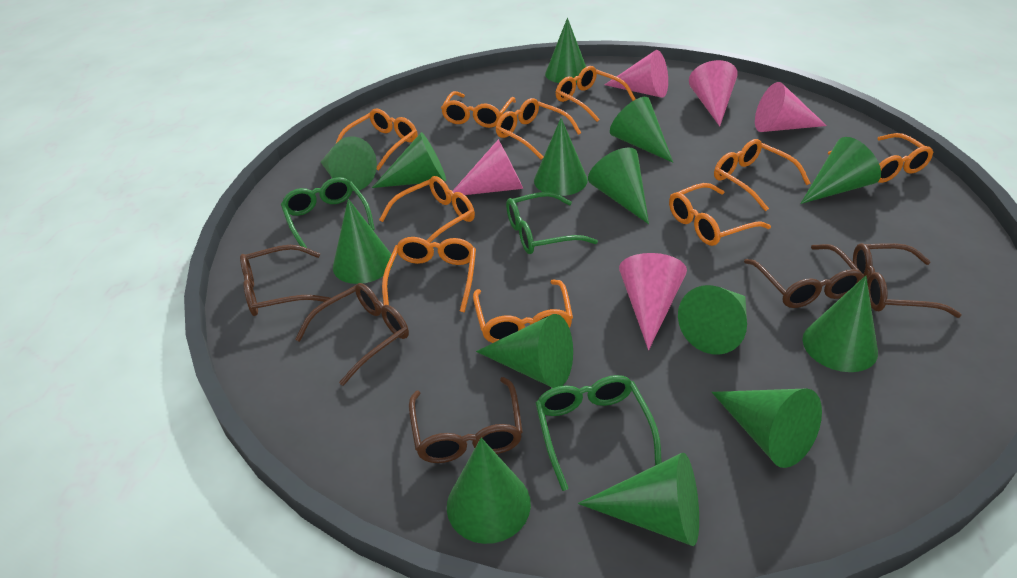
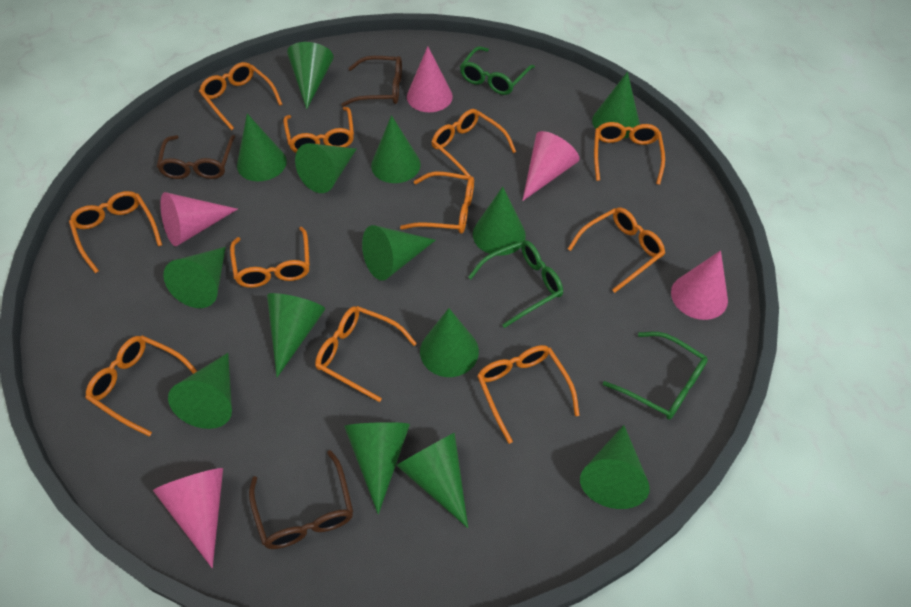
brown glasses: 5 -> 3
orange glasses: 10 -> 11

